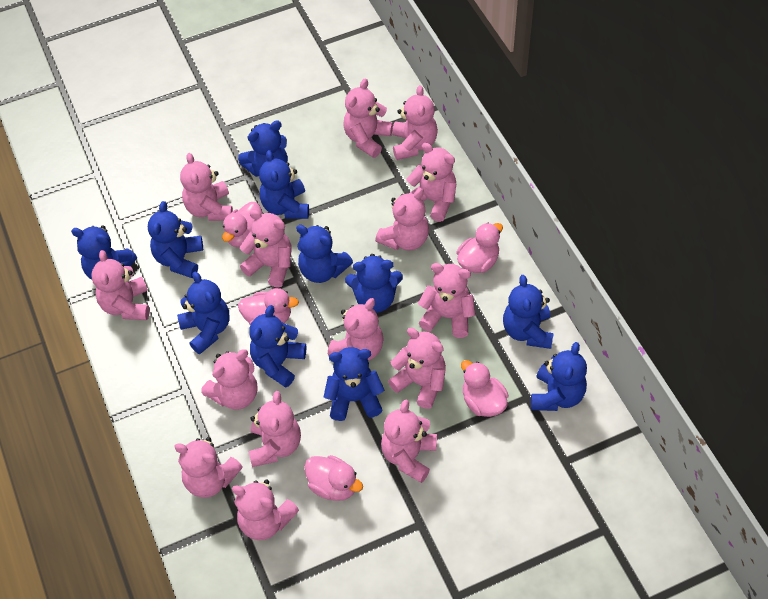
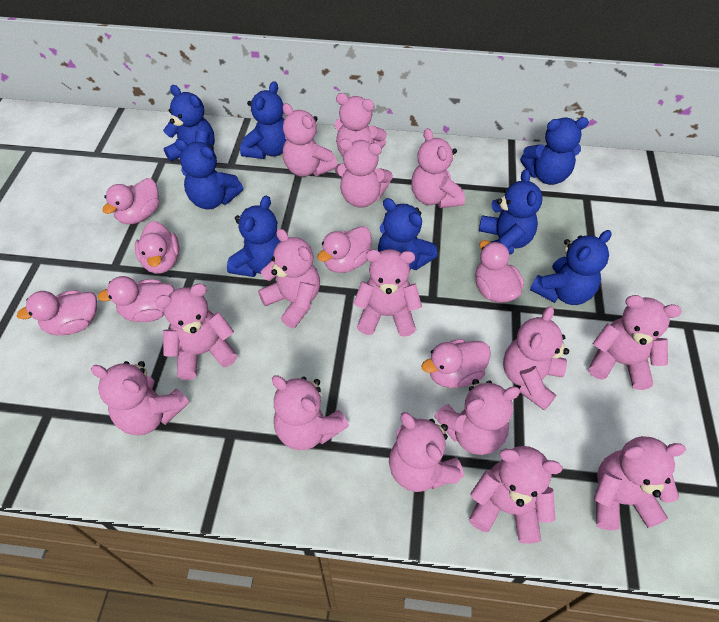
blue teddy bear: 11 -> 8
pink duck: 5 -> 7

